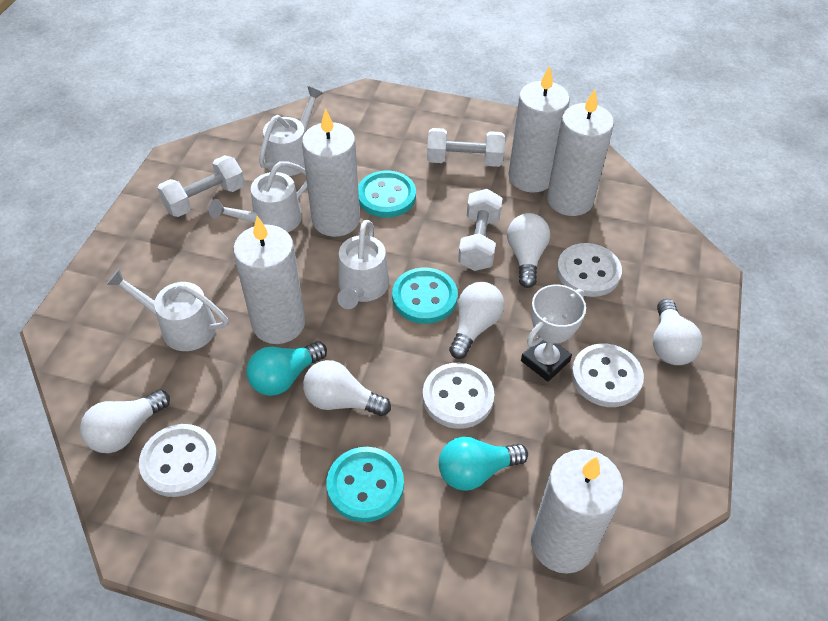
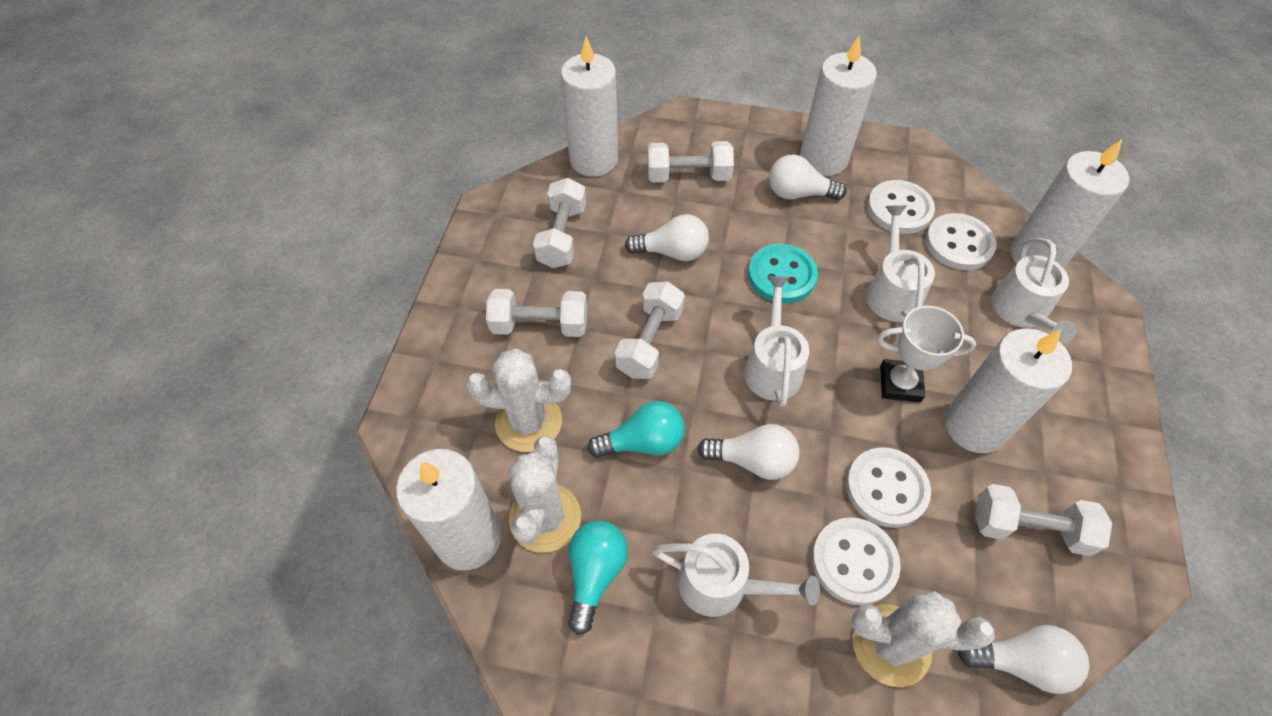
turquoise button: 3 -> 1
white cactus: 0 -> 3
white dumbbell: 3 -> 5
white light bulb: 5 -> 4

